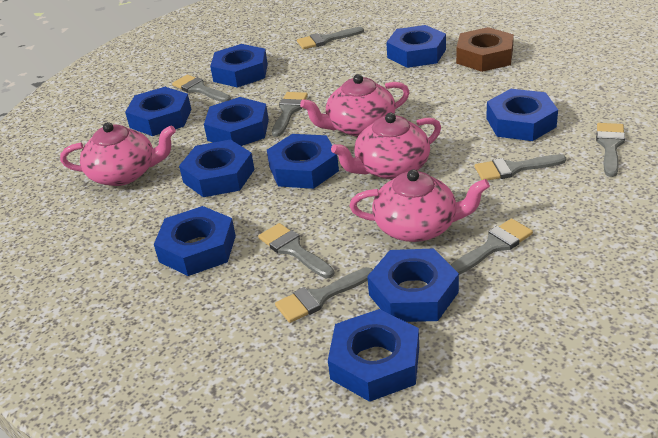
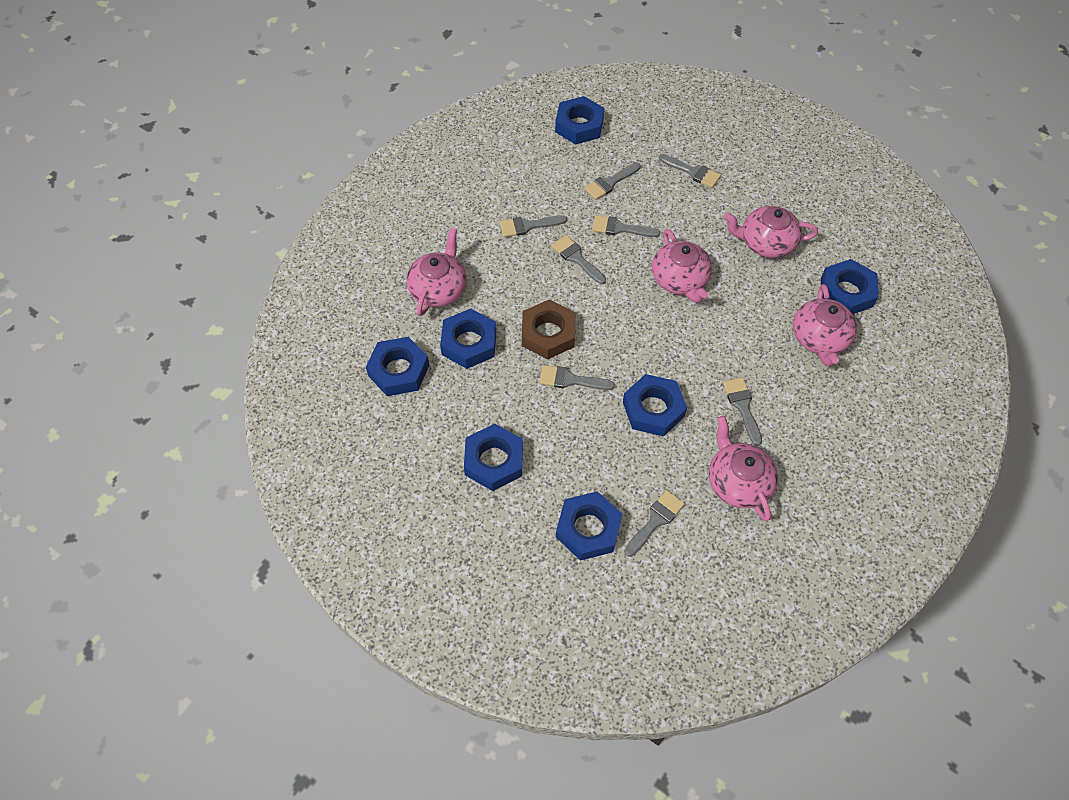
blue nut: 10 -> 7
pink teapot: 4 -> 5

